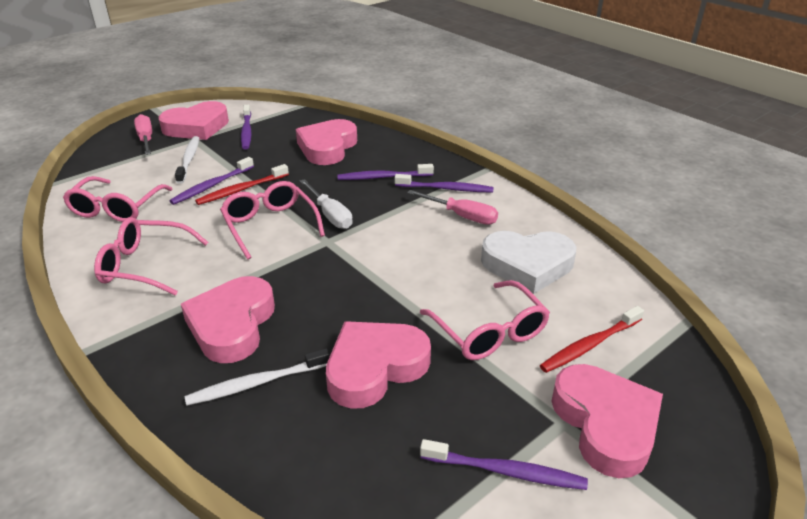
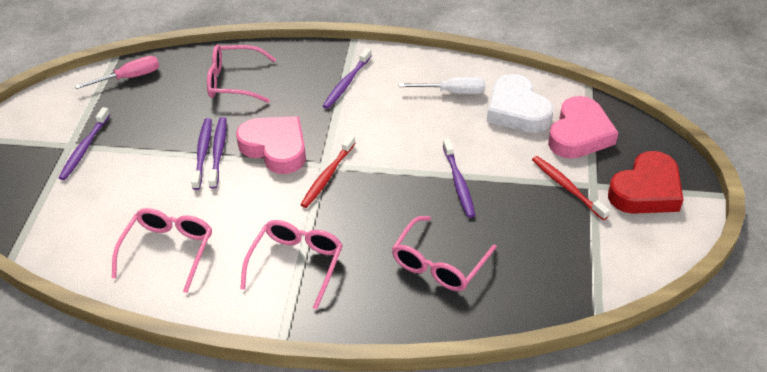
pink heart: 5 -> 2
pink screwdriver: 2 -> 1
red heart: 0 -> 1
white toothbrush: 2 -> 0

